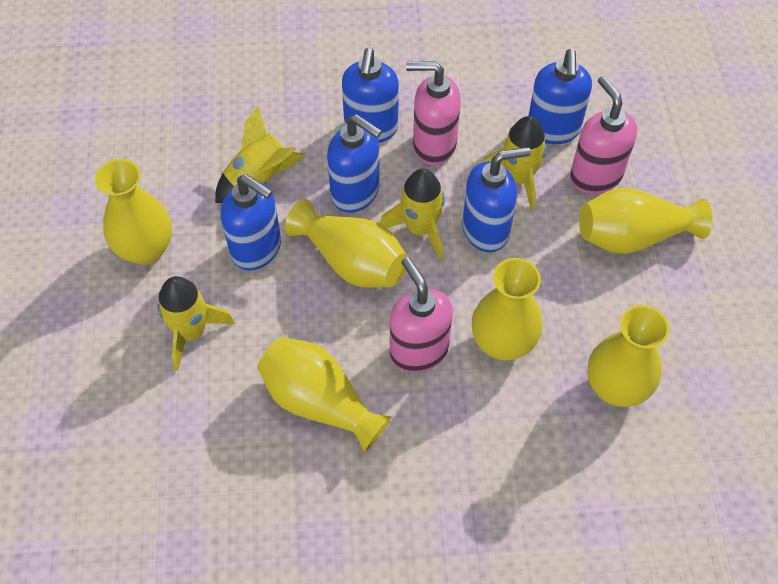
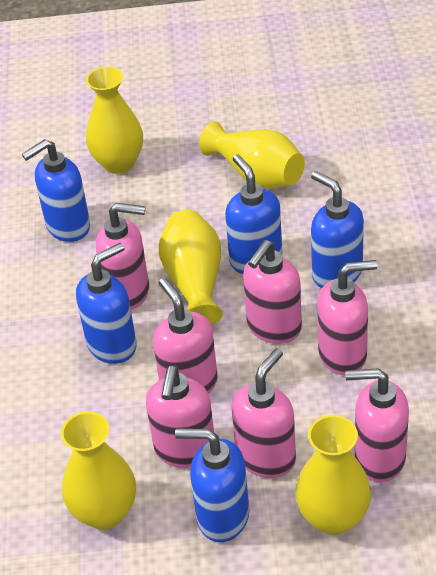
pink soap dispenser: 3 -> 7
yellow rocket: 4 -> 0
yellow vase: 6 -> 5

